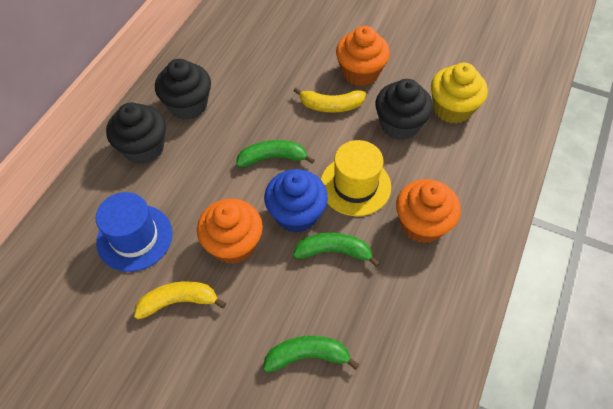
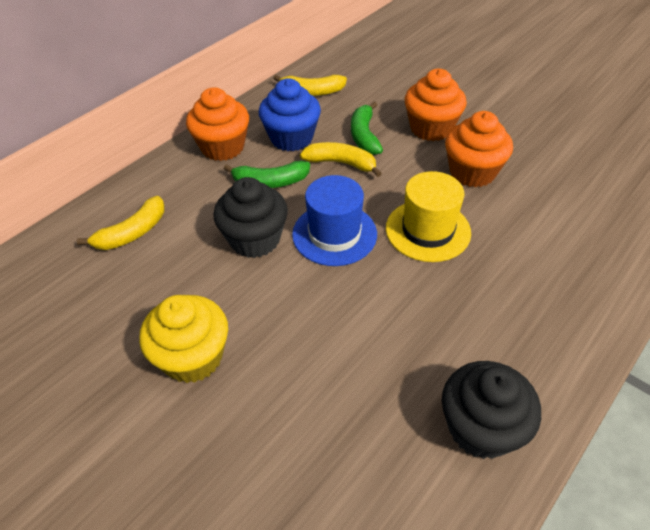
black cupcake: 3 -> 2
green banana: 3 -> 2
yellow banana: 2 -> 3

